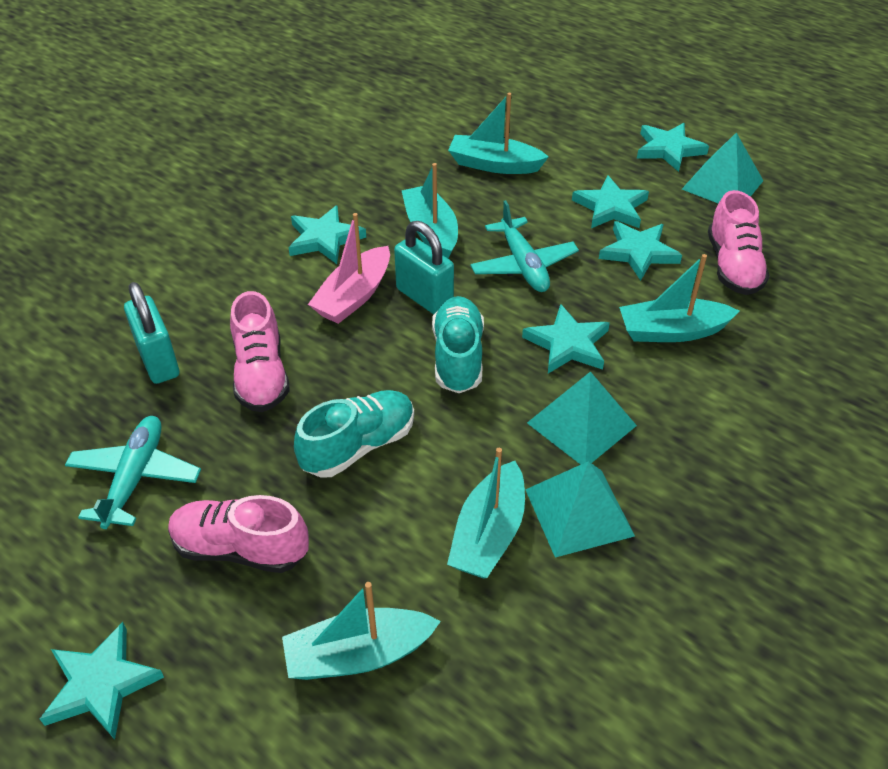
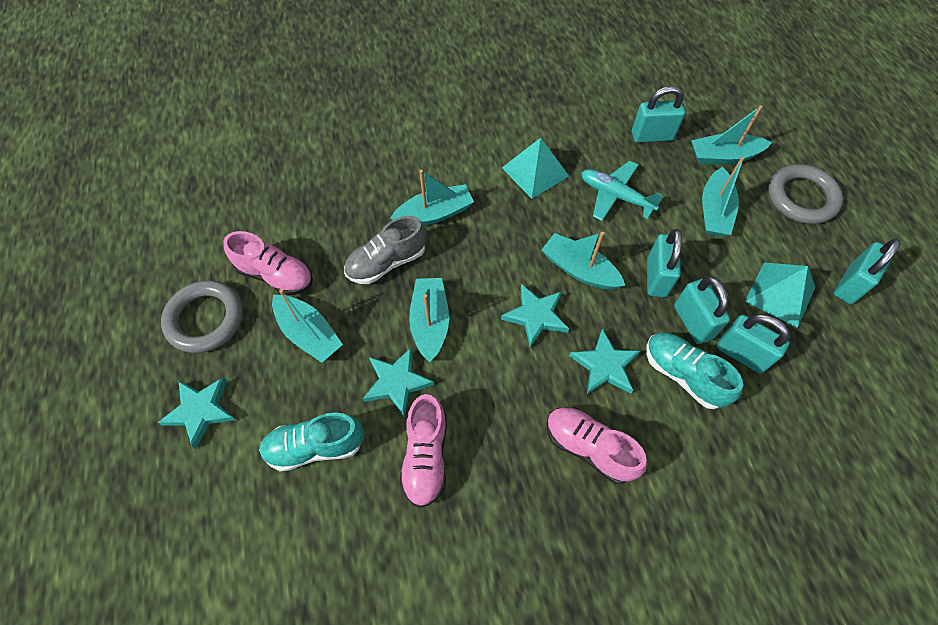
grey ring: 0 -> 2
grey shoe: 0 -> 1
pink boat: 1 -> 0
turquoise boat: 5 -> 6
turquoise padlock: 2 -> 5
turquoise plane: 2 -> 1
turquoise pyramid: 3 -> 2
turquoise star: 6 -> 4

